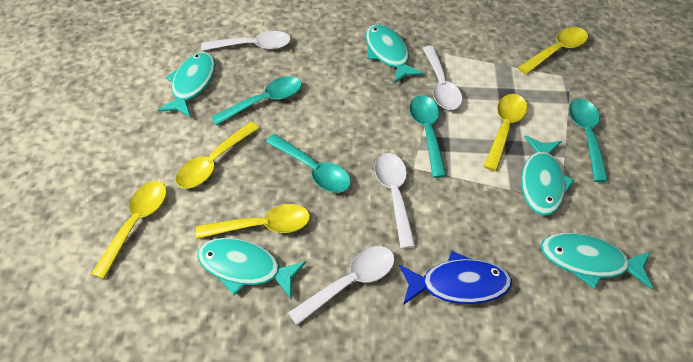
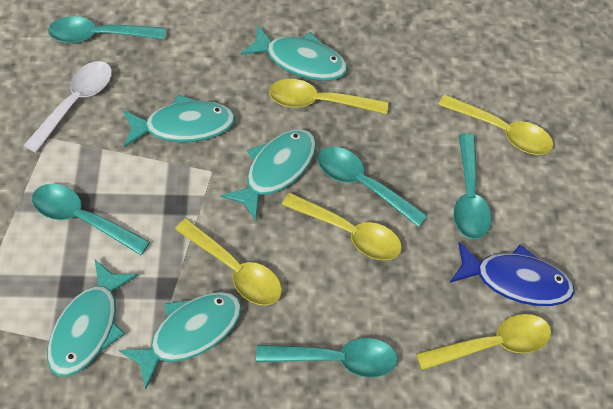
turquoise spoon: 4 -> 5
white spoon: 4 -> 1

